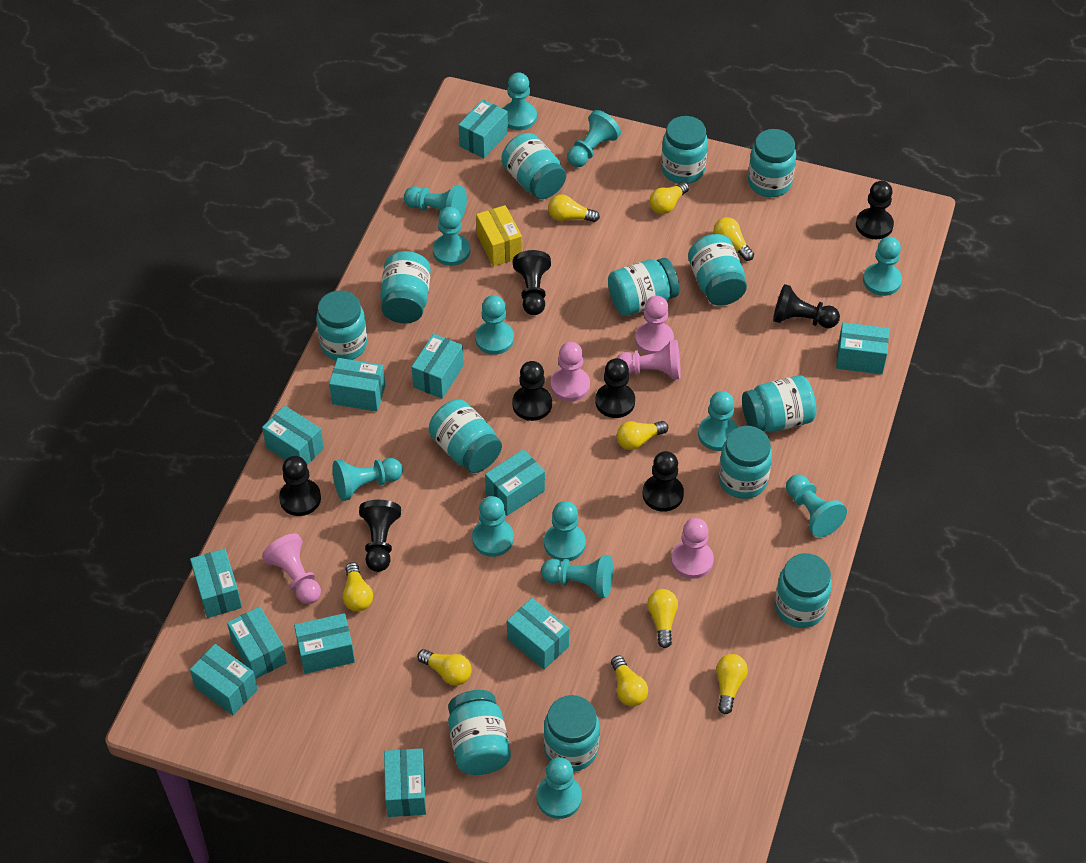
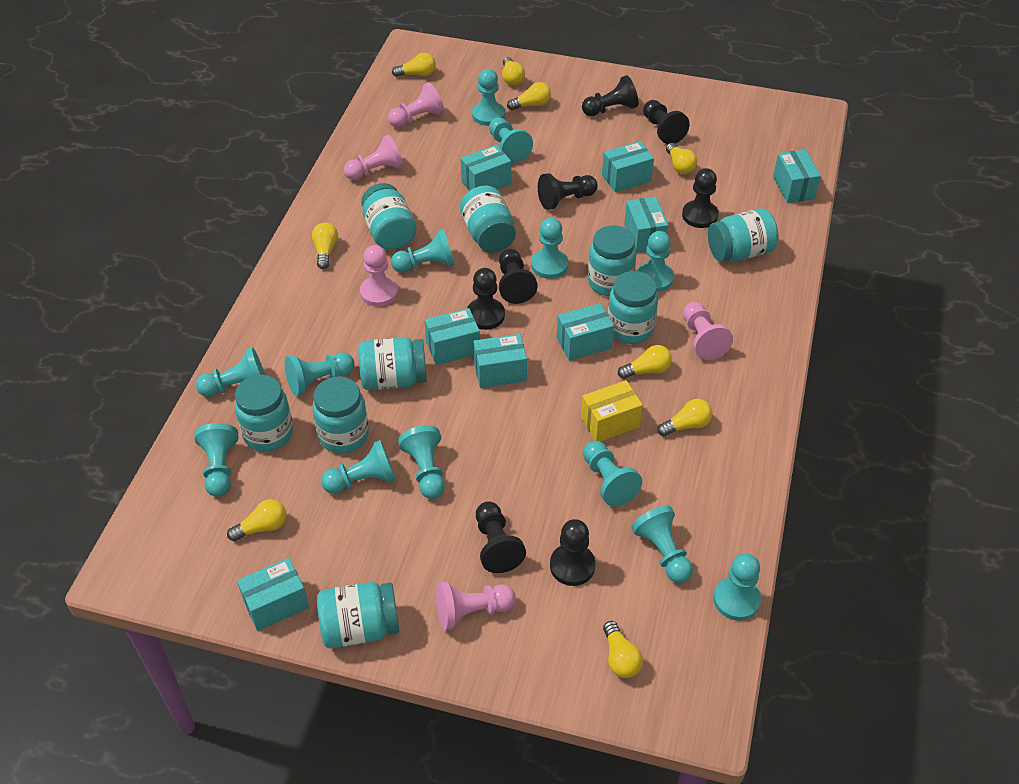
turquoise box: 12 -> 8
turquoise jar: 13 -> 9

